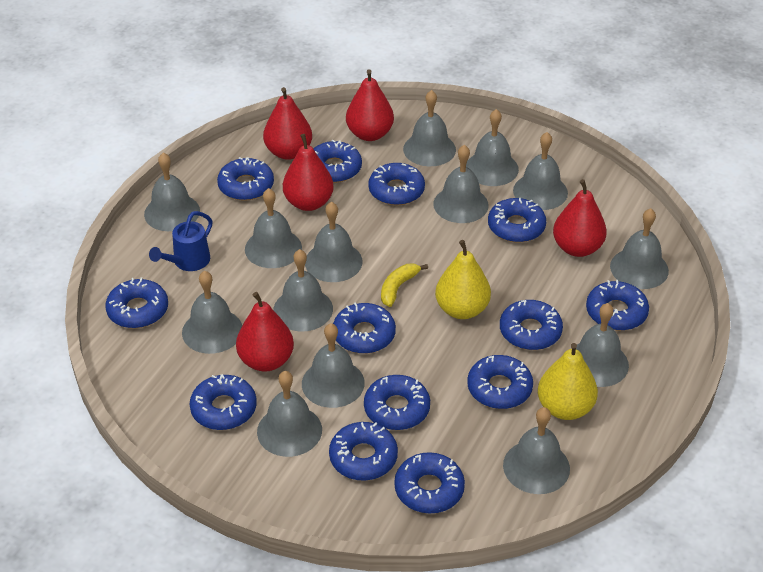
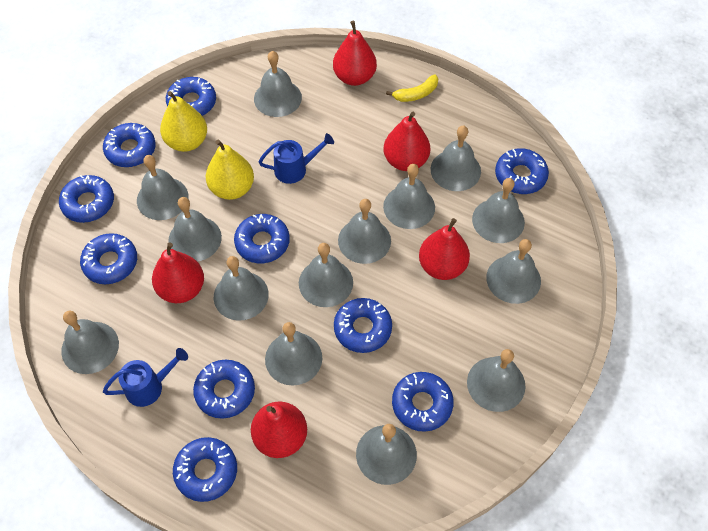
blue donut: 13 -> 10
blue watering can: 1 -> 2

